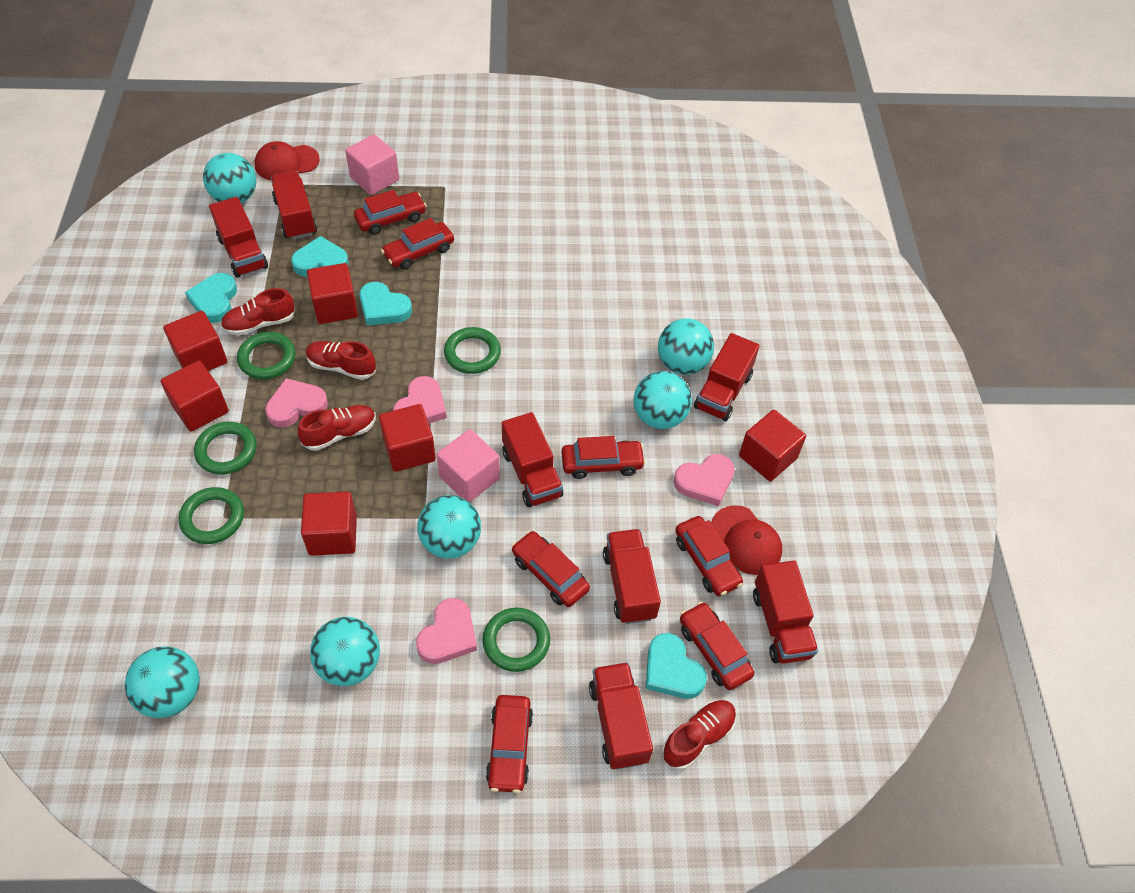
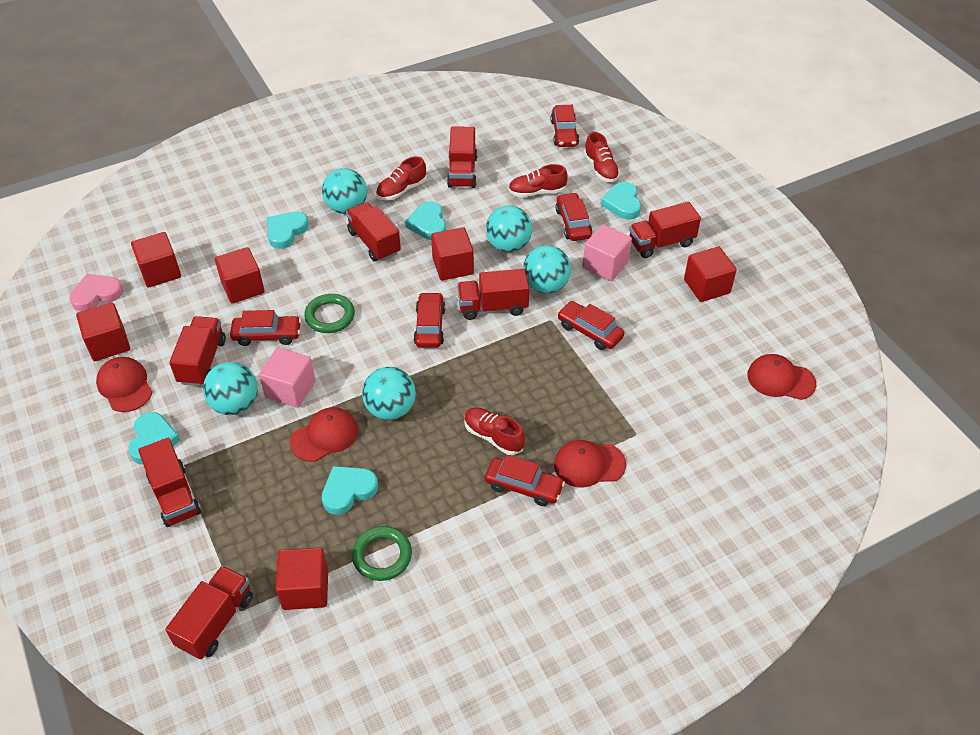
green ring: 5 -> 2
pink heart: 4 -> 1
red cap: 2 -> 4
red car: 7 -> 6
turquoise ball: 6 -> 5
turquoise heart: 4 -> 5

